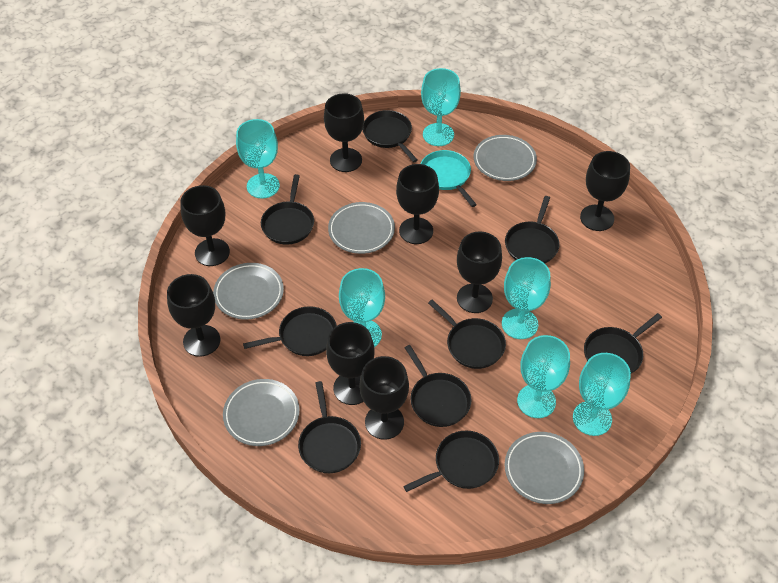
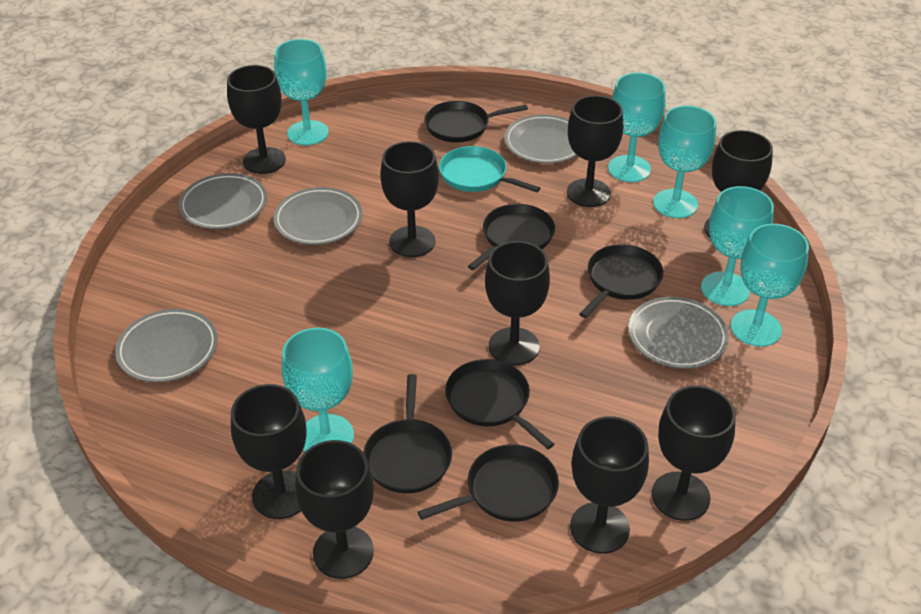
black goblet: 8 -> 9
black pan: 9 -> 6

